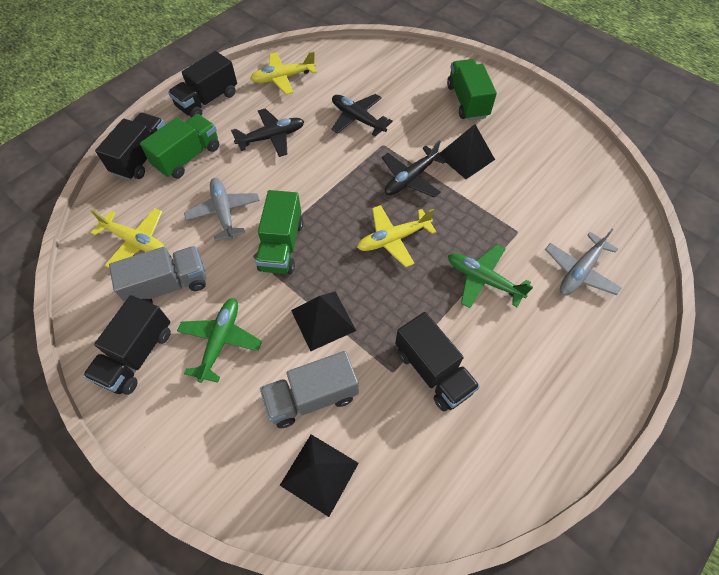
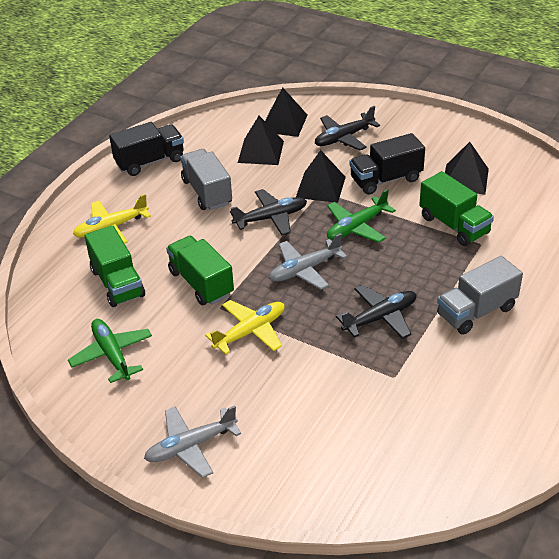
black pyramid: 3 -> 4
black truck: 4 -> 2
yellow plane: 3 -> 2

